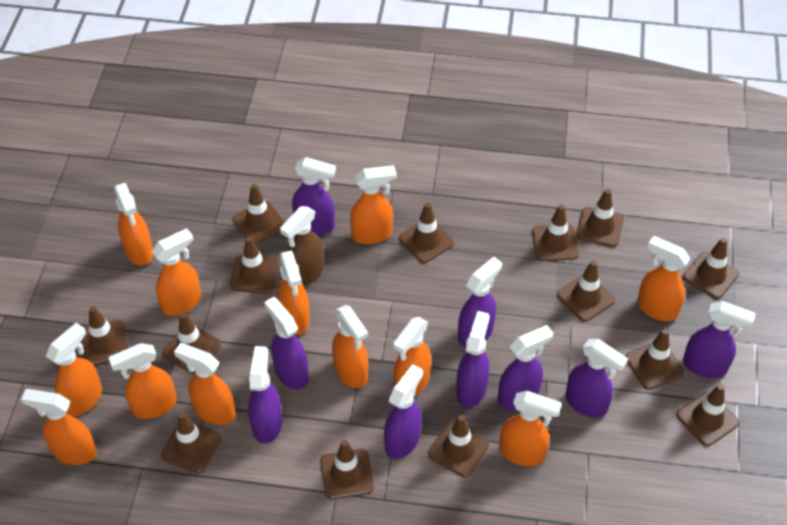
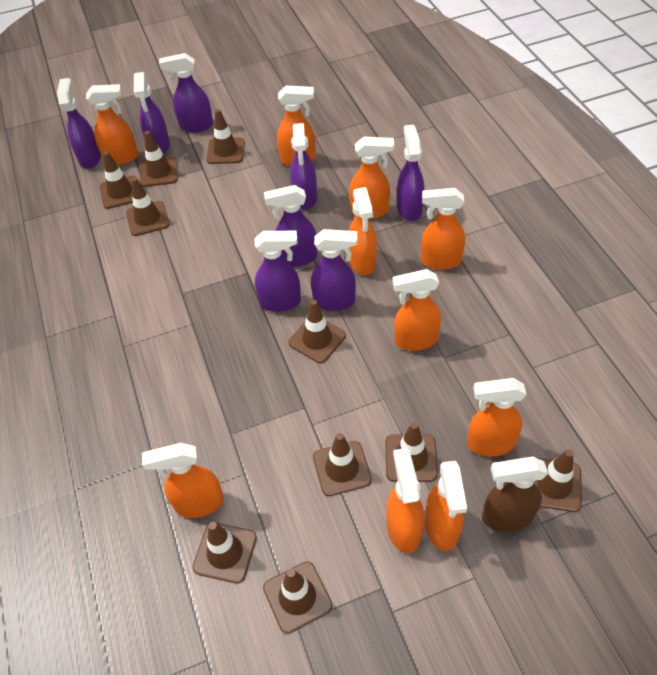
brown traffic cone: 14 -> 10
orange spray bottle: 12 -> 10
purple spray bottle: 9 -> 8

